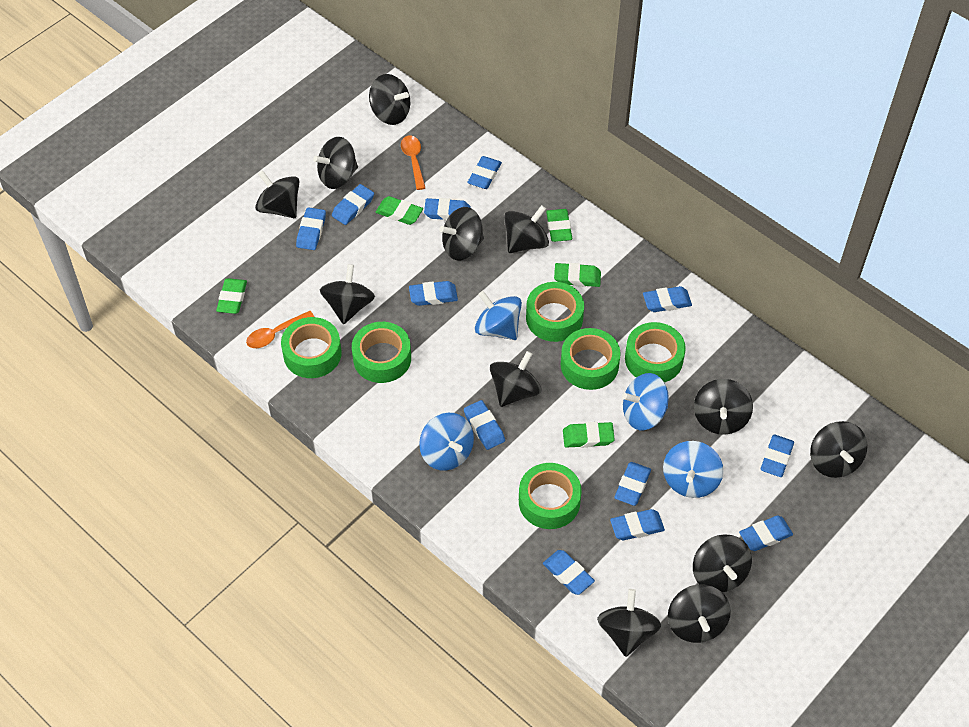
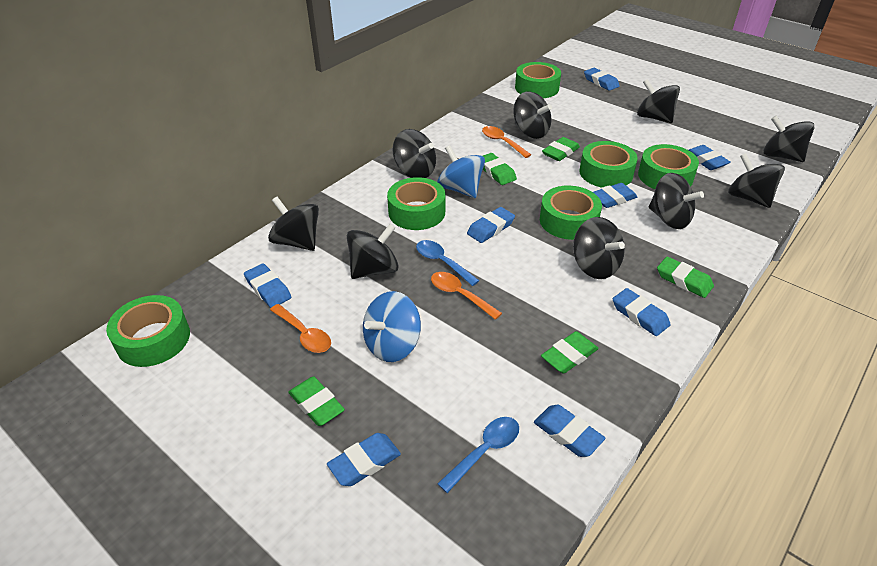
black spinning top: 12 -> 9
blue eraser: 12 -> 8
blue spinning top: 4 -> 2
blue spoon: 0 -> 2
orange spoon: 2 -> 3

